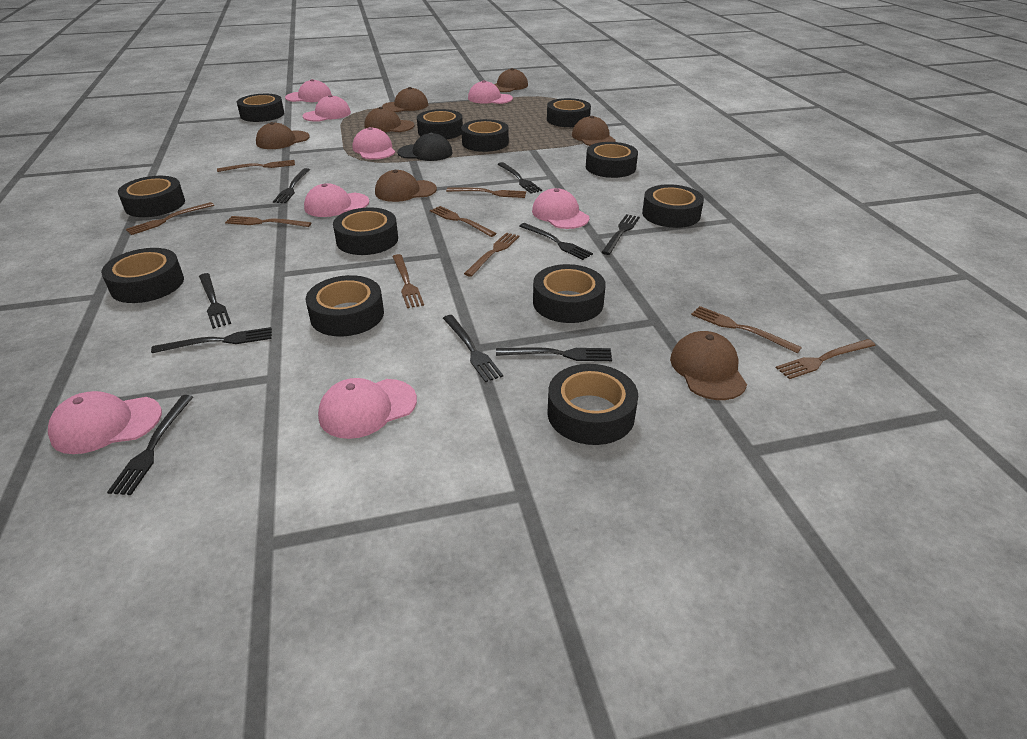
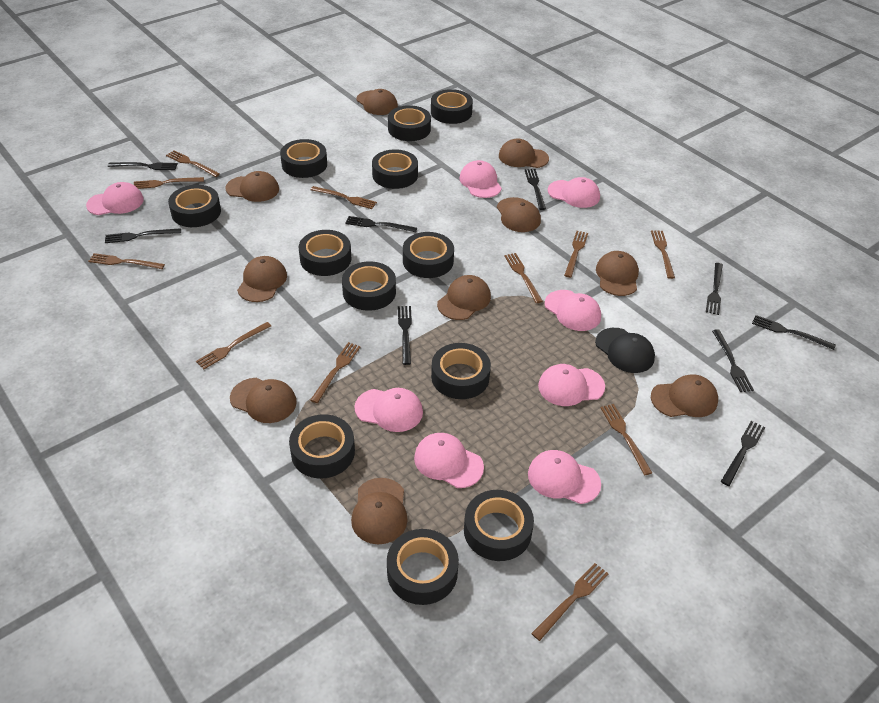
brown cap: 7 -> 10
brown fork: 9 -> 11

